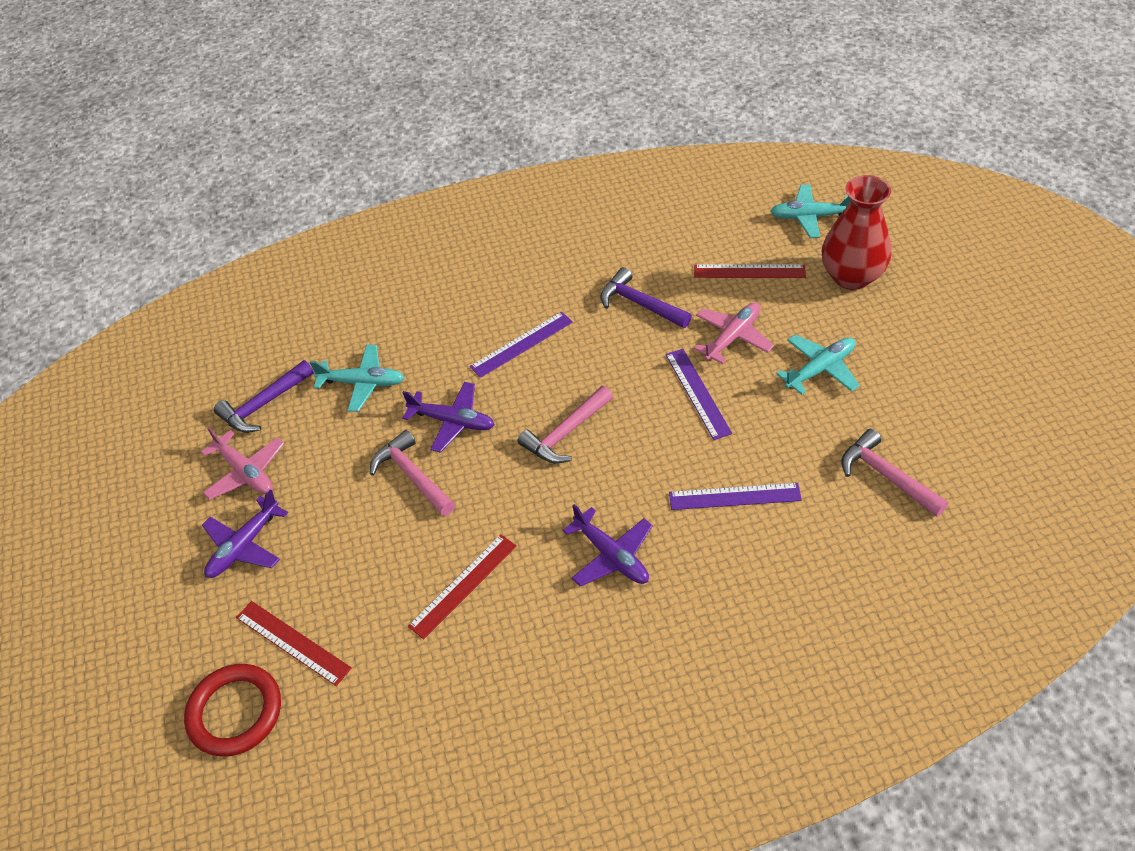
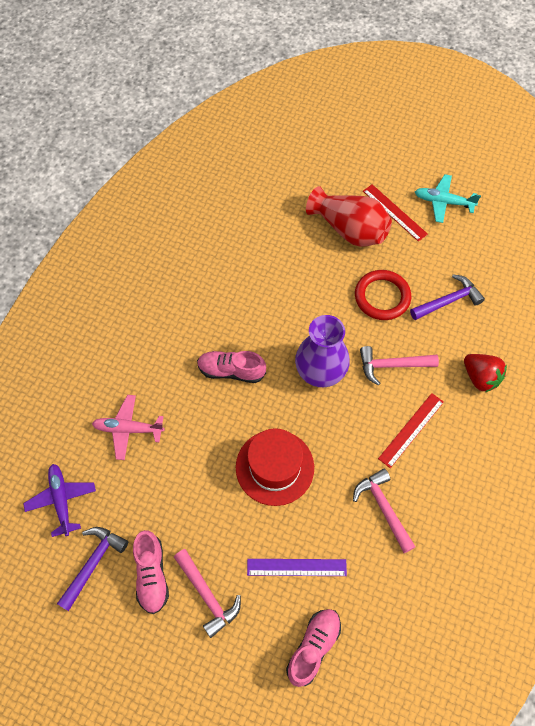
pink plane: 2 -> 1
pink shoe: 0 -> 3
purple plane: 3 -> 1
purple ruler: 3 -> 1
purple vase: 0 -> 1
red hat: 0 -> 1
red ruler: 3 -> 2
red strawberry: 0 -> 1
turquoise plane: 3 -> 1

